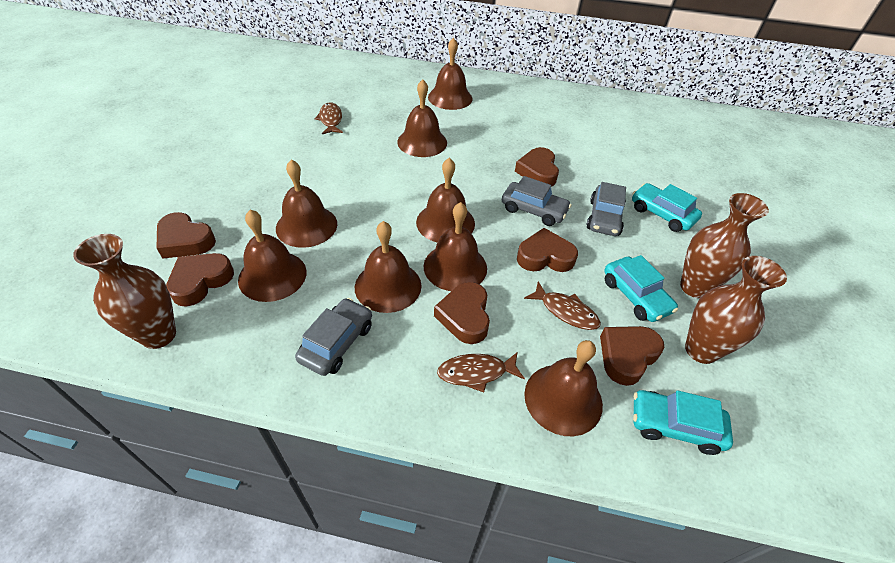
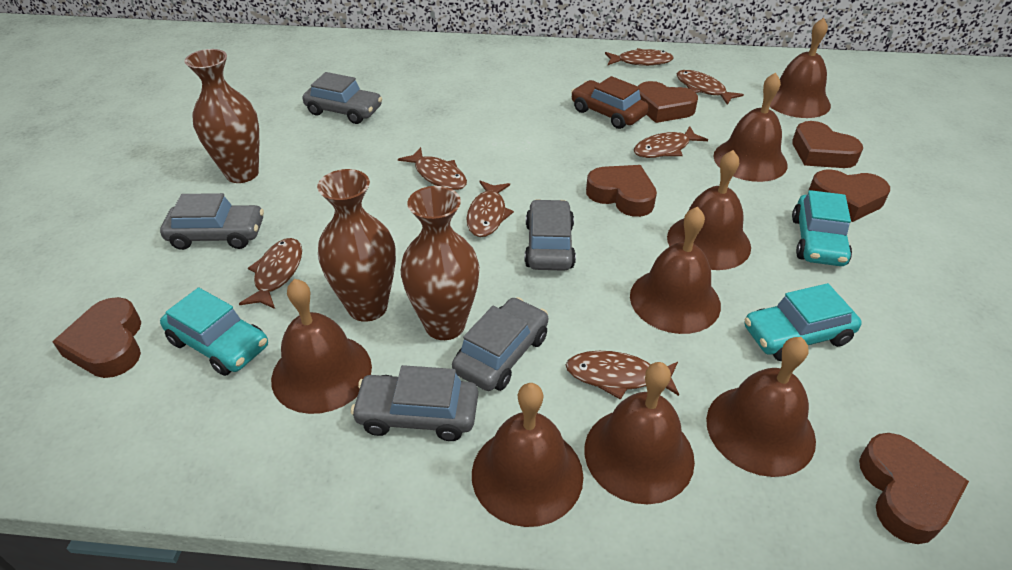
brown car: 0 -> 1
brown fish: 3 -> 7
grey car: 3 -> 5

